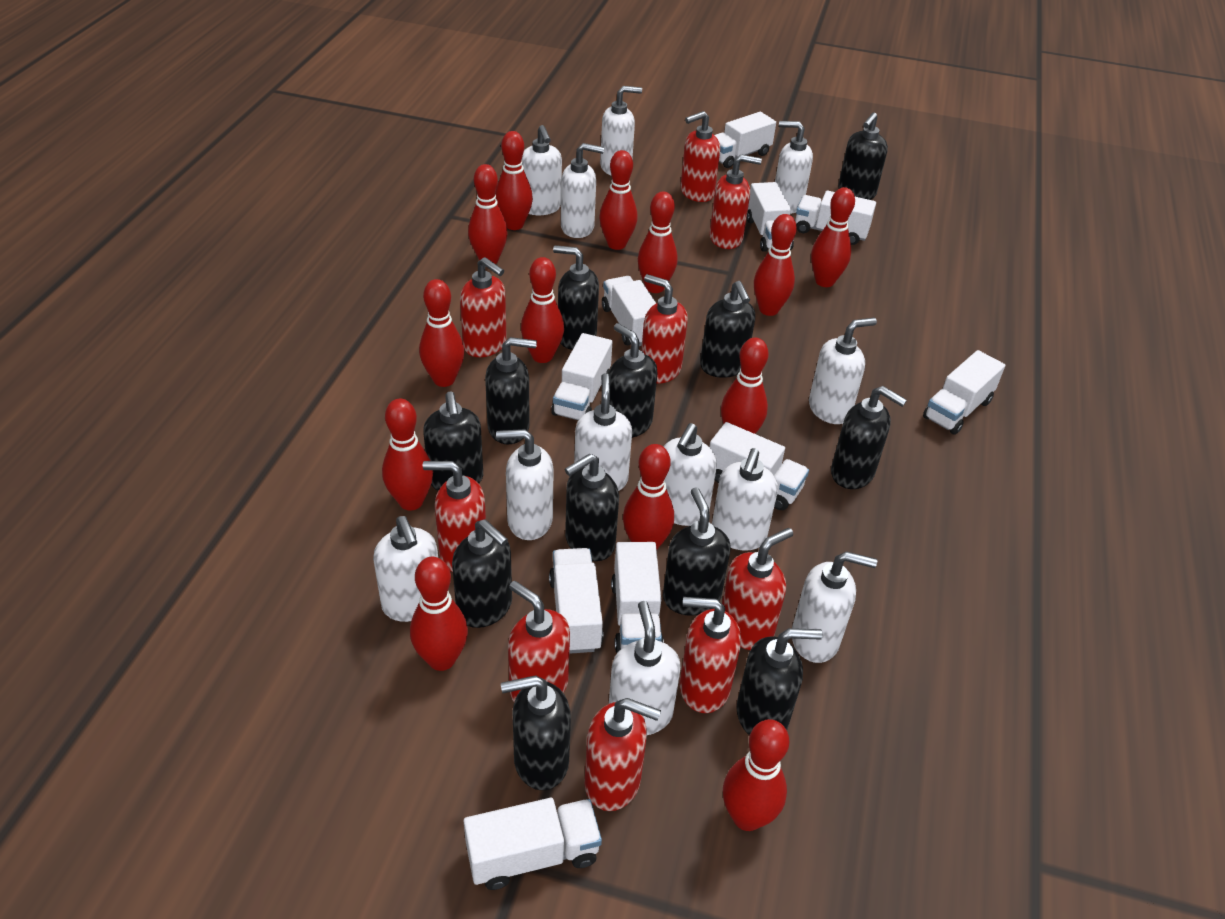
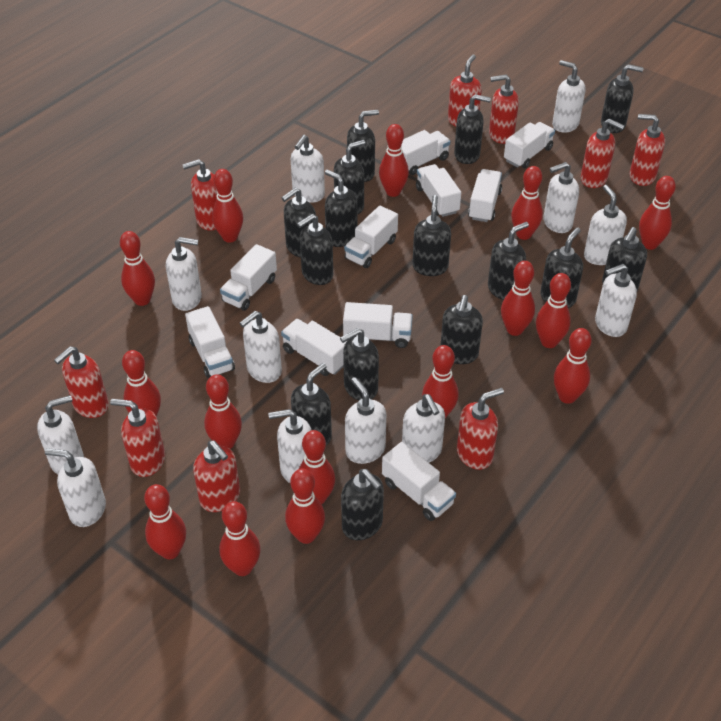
black soap dispenser: 12 -> 15
red bowling pin: 13 -> 15

